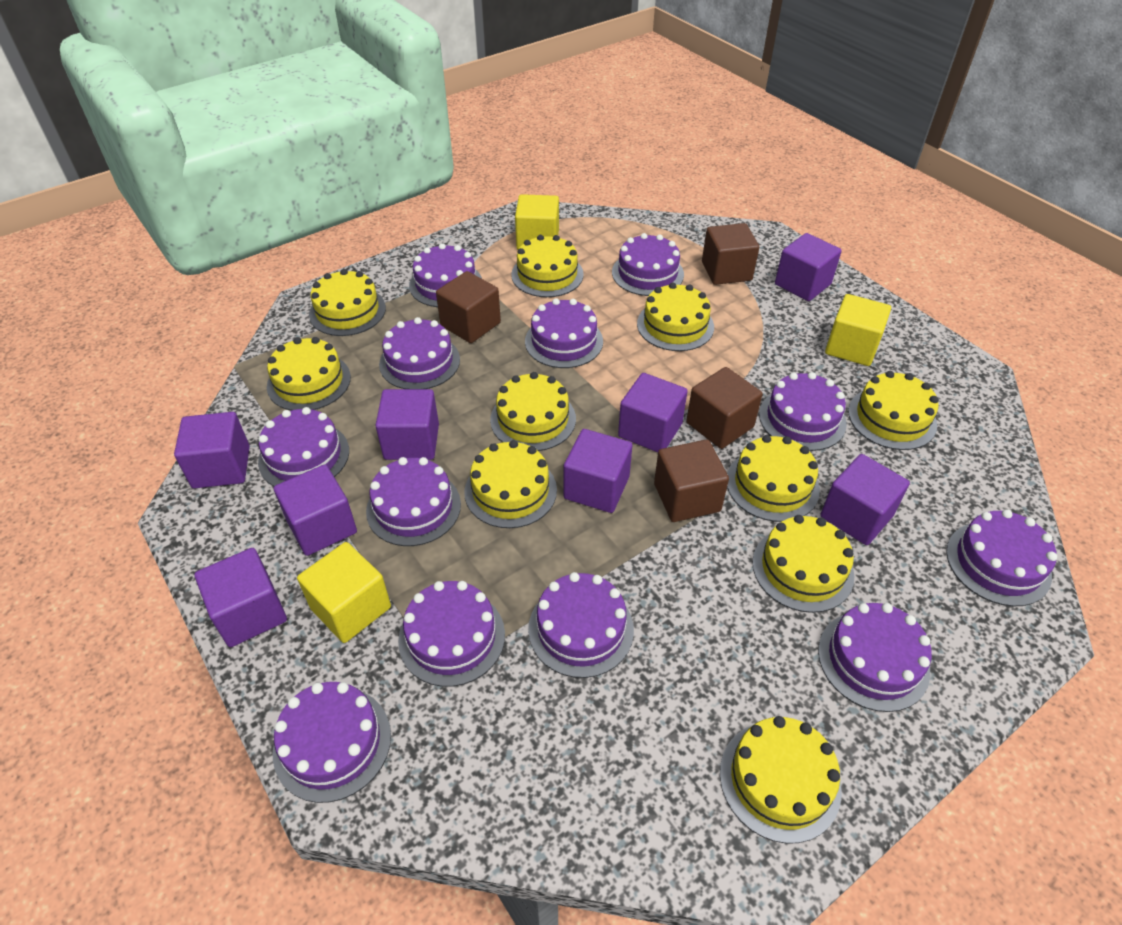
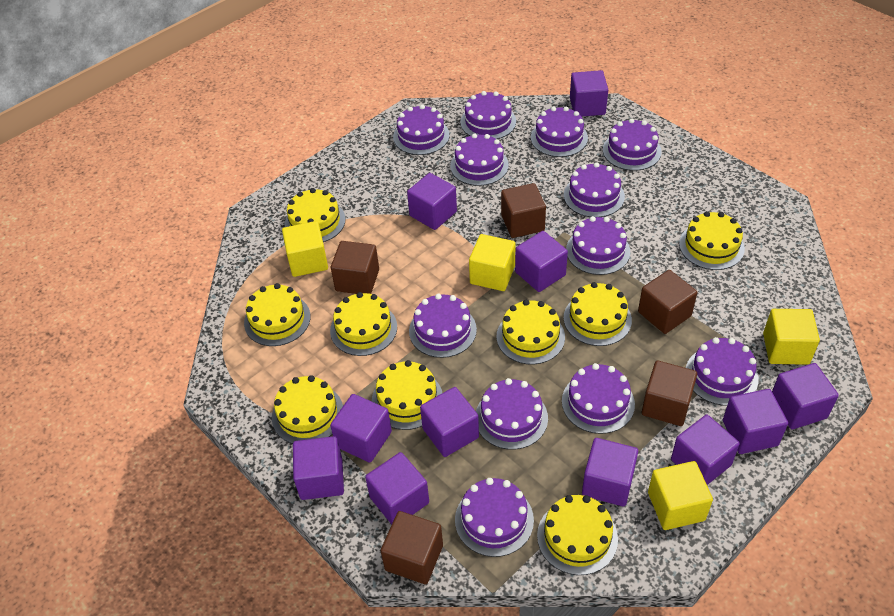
brown cube: 4 -> 5
purple cube: 8 -> 11
yellow cake: 10 -> 9
yellow cube: 3 -> 4

